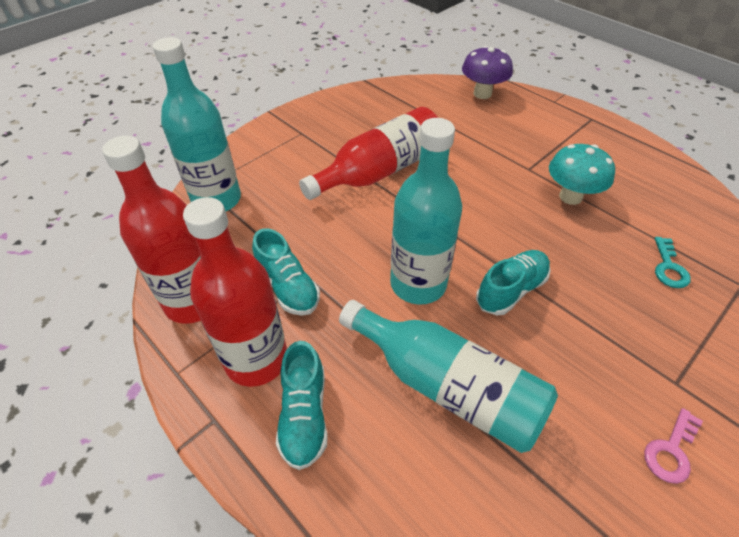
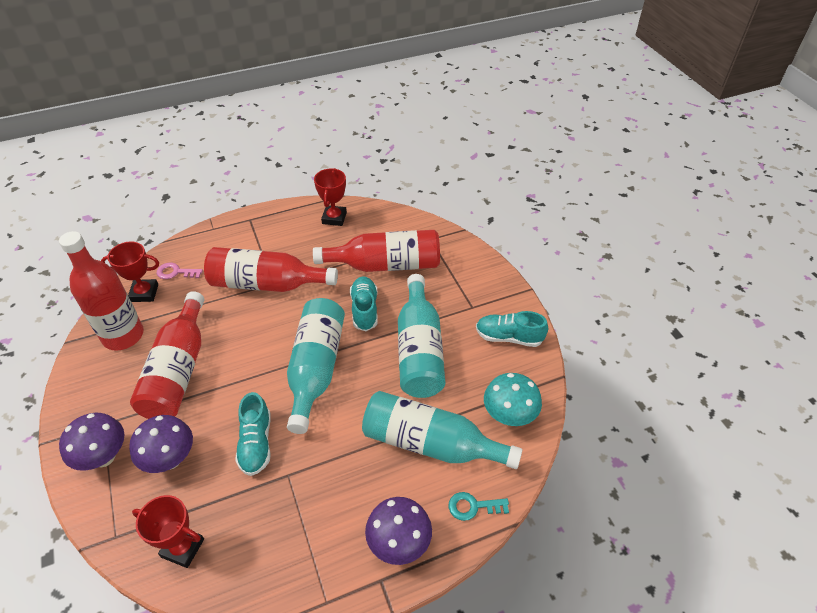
purple mushroom: 1 -> 3
red bottle: 3 -> 4
red trophy: 0 -> 3

